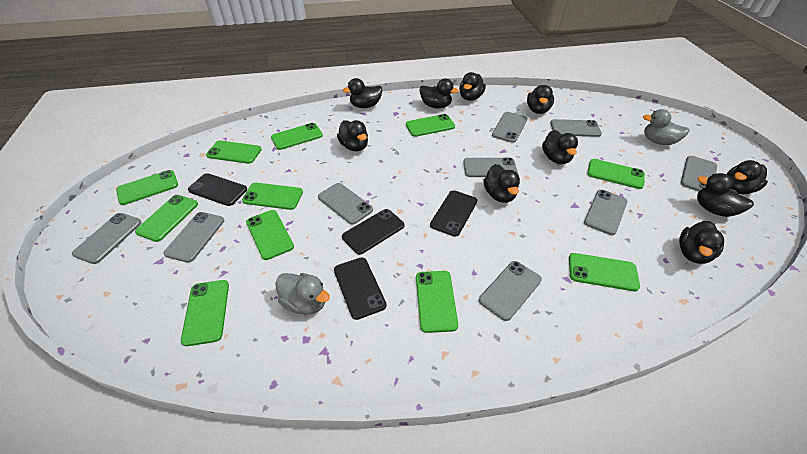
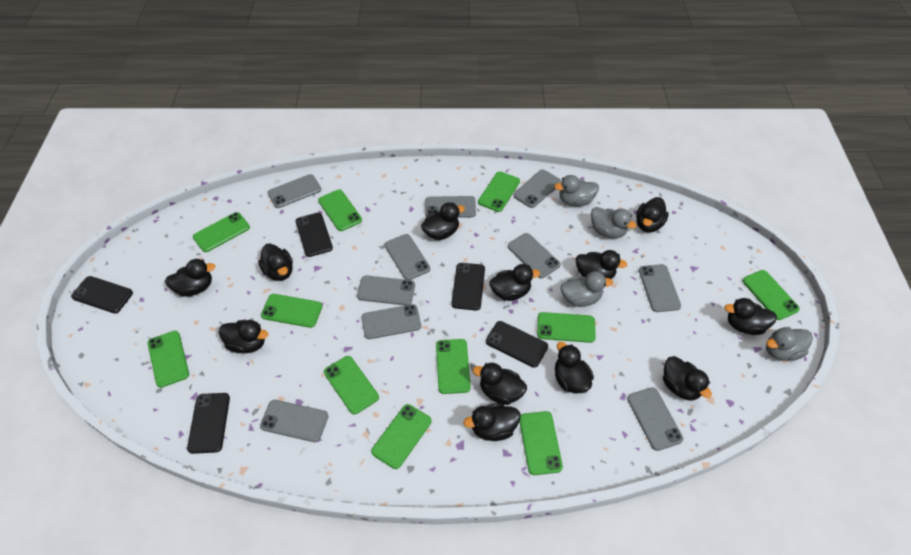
black duck: 10 -> 12
black phone: 4 -> 5
grey duck: 2 -> 4
grey phone: 9 -> 10

